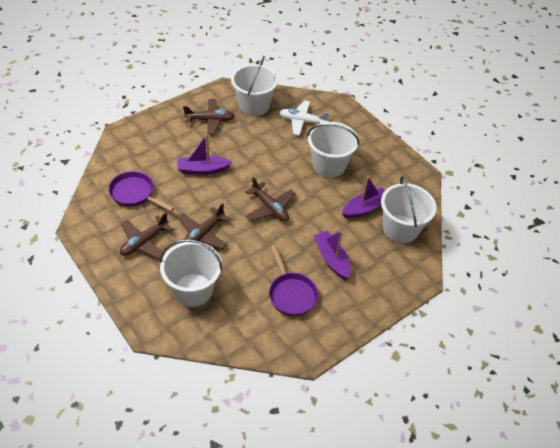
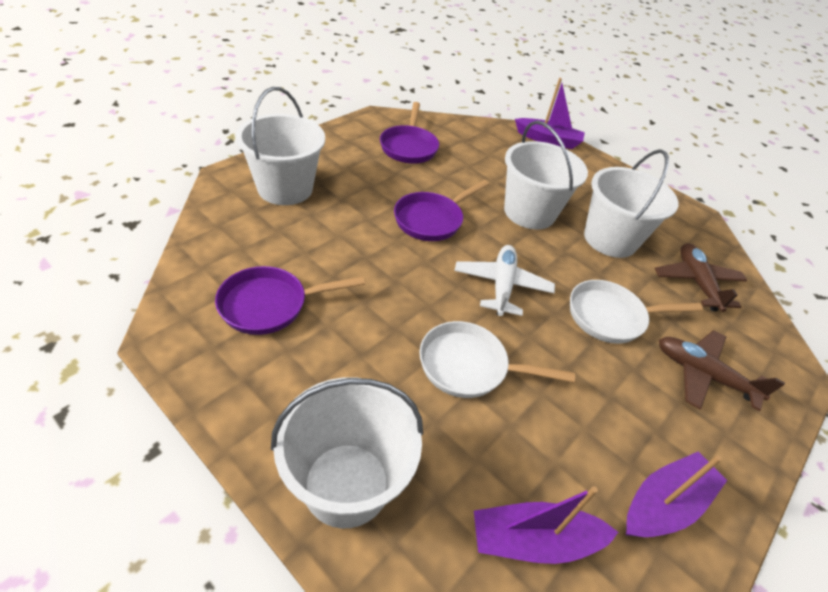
brown plane: 4 -> 2
purple pan: 2 -> 3
white pan: 0 -> 2

